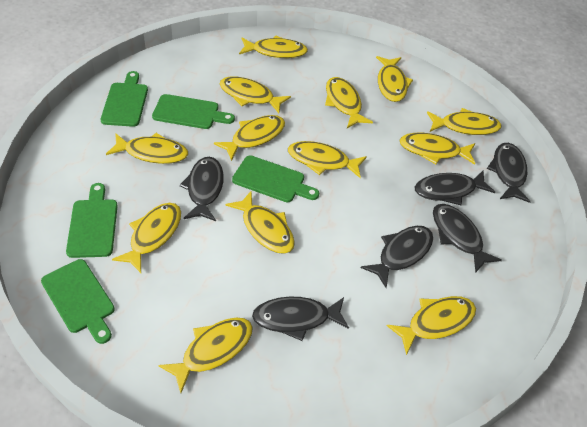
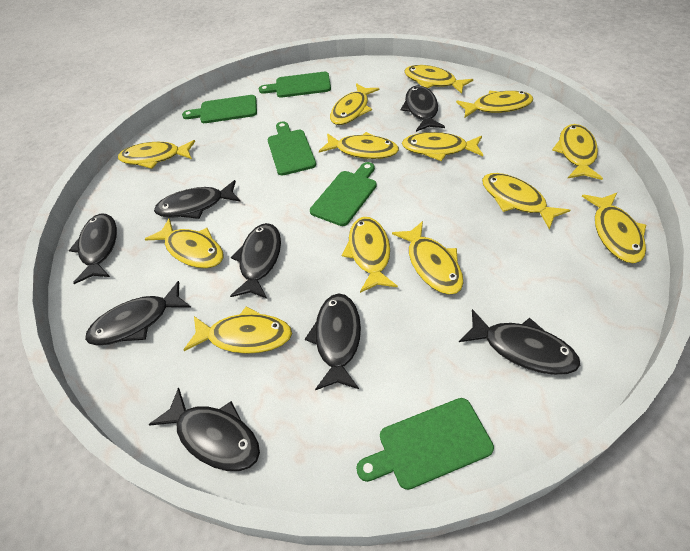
black fish: 6 -> 8

